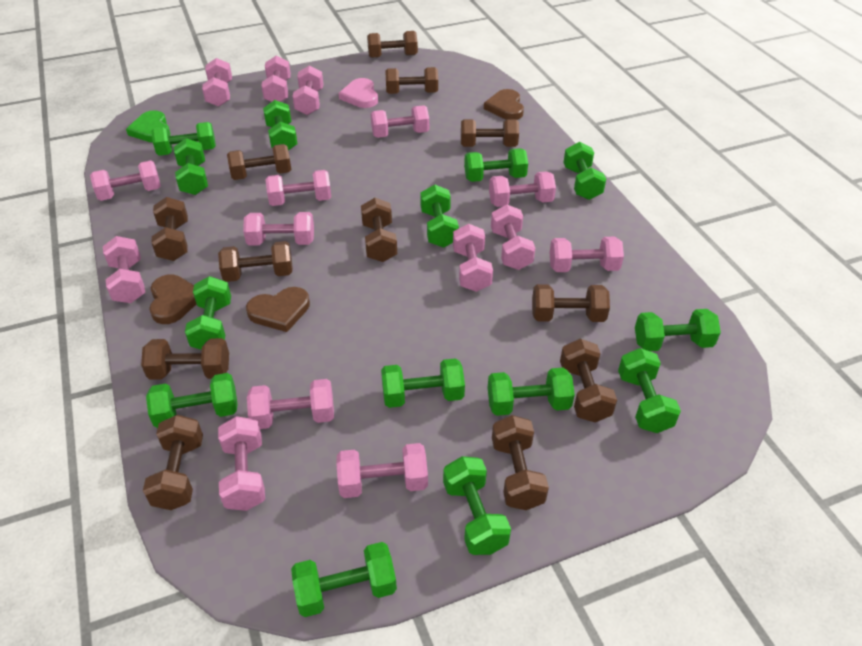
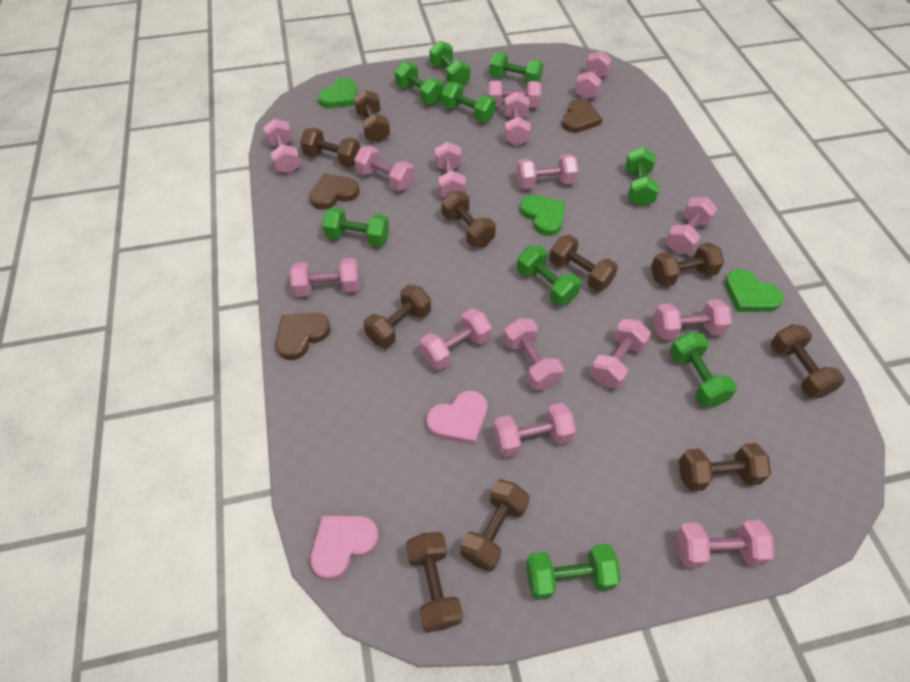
brown dumbbell: 12 -> 10
green dumbbell: 14 -> 9
green heart: 1 -> 3
pink heart: 1 -> 2

